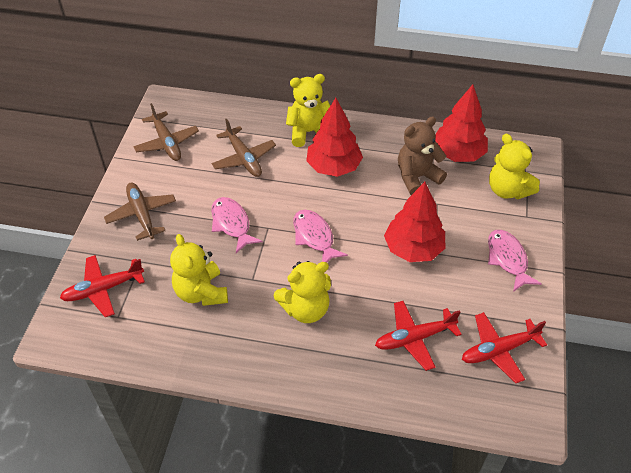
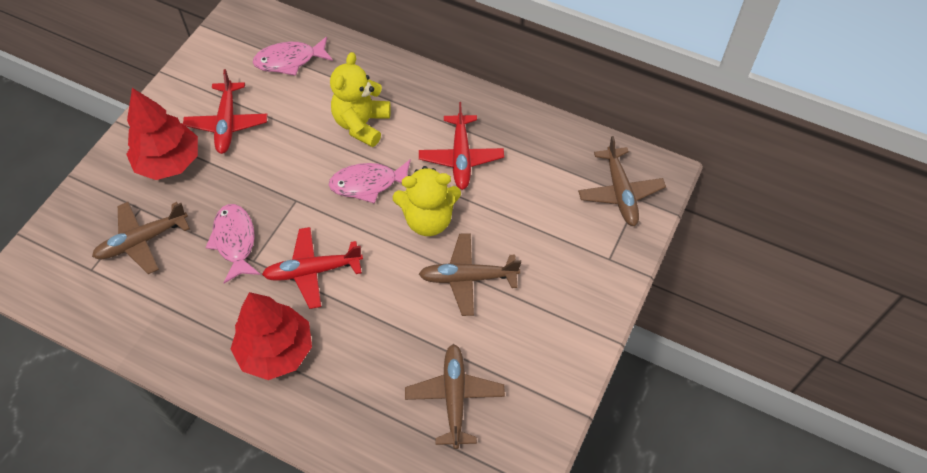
brown plane: 3 -> 4
brown teddy bear: 1 -> 0
red tree: 3 -> 2
yellow teddy bear: 4 -> 2

